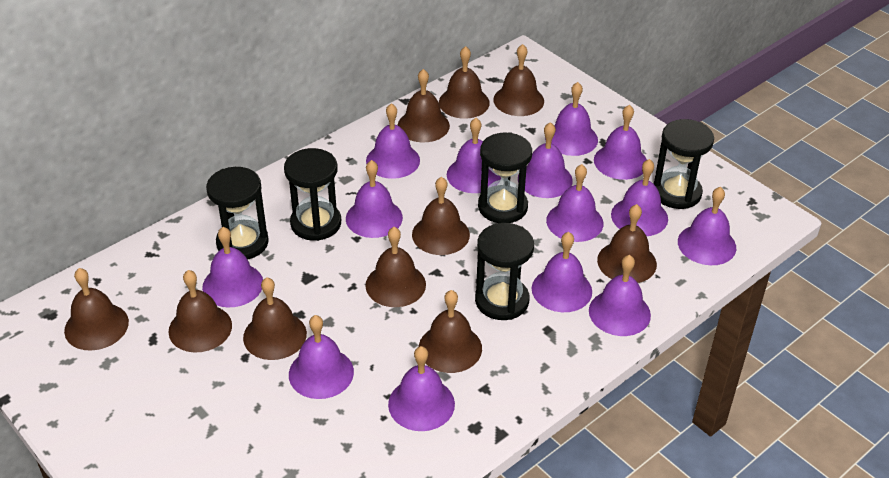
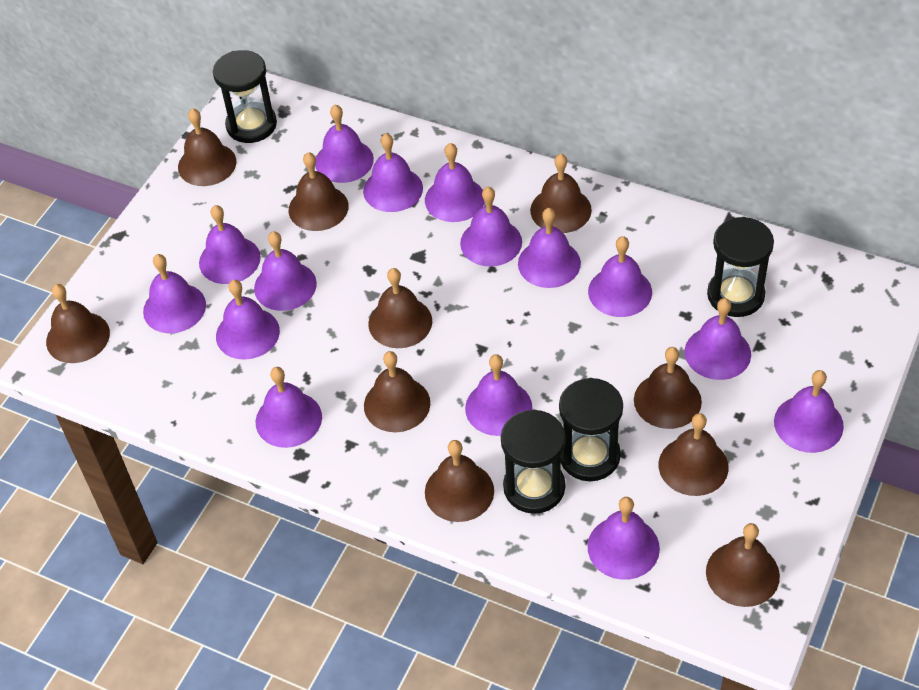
black hourglass: 5 -> 4
purple bell: 14 -> 15

